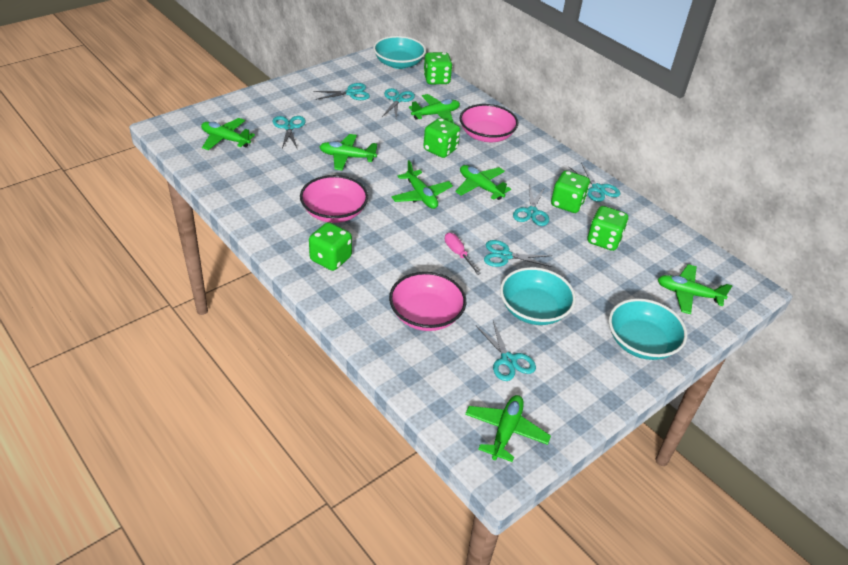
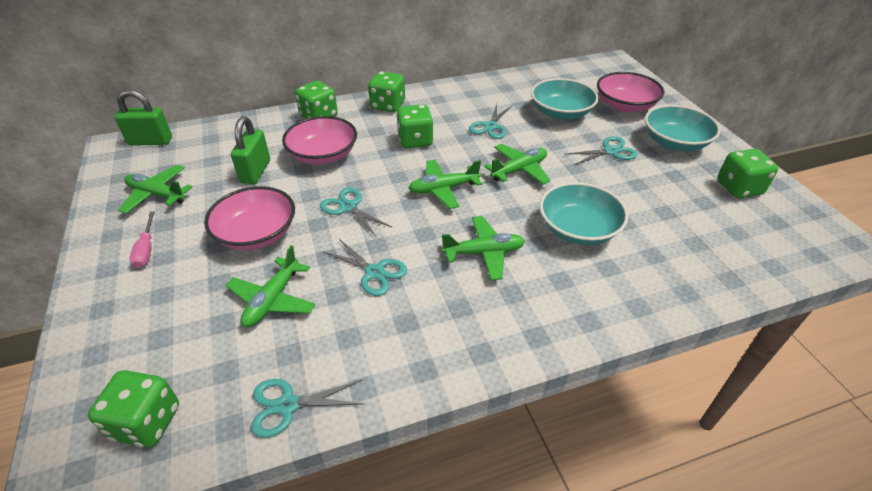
green padlock: 0 -> 2
green plane: 7 -> 5
turquoise scissors: 7 -> 5

